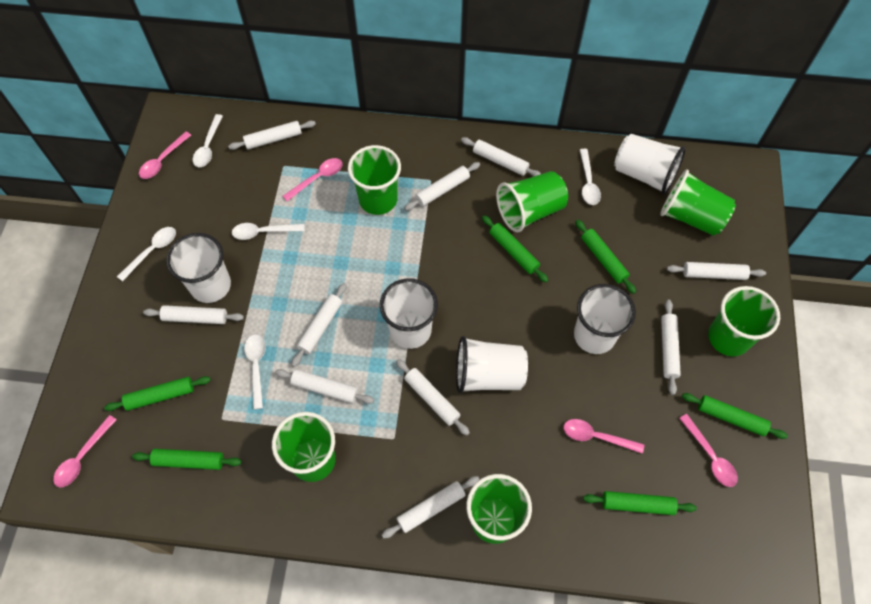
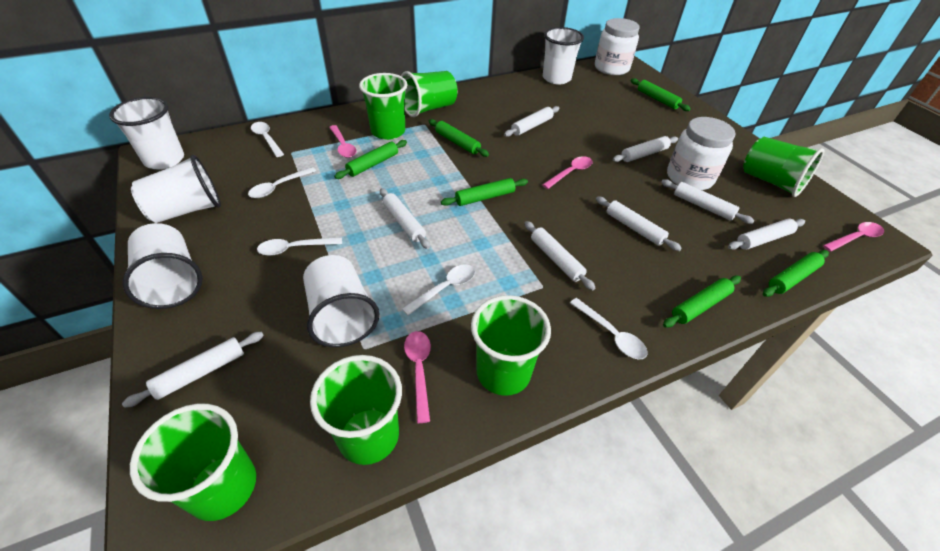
pink spoon: 5 -> 4
white jar: 0 -> 2
white rolling pin: 10 -> 8

